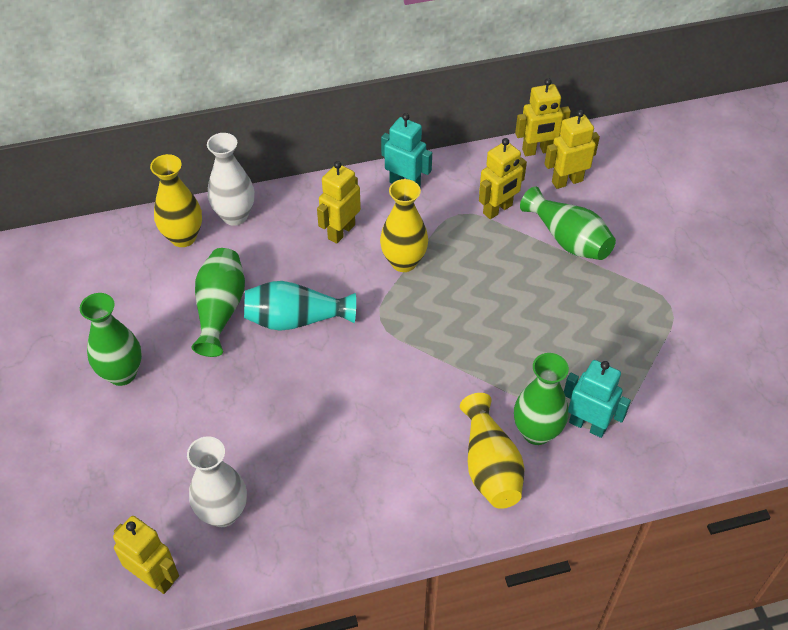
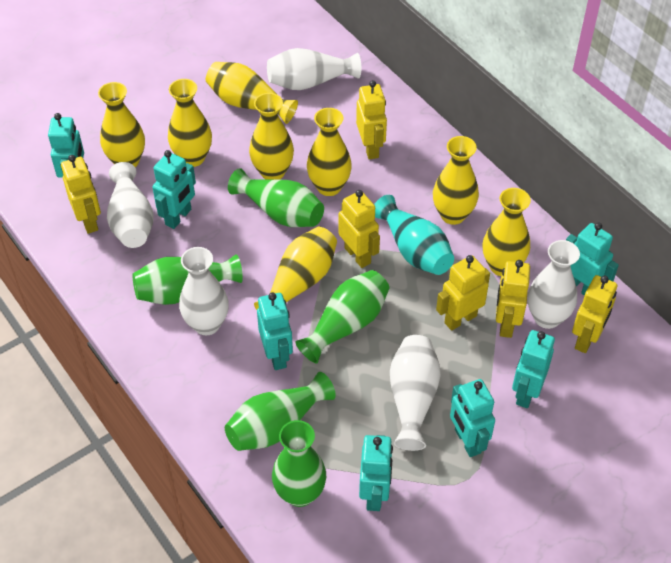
green vase: 4 -> 5
turquoise robot: 2 -> 7
white vase: 2 -> 5
yellow robot: 5 -> 6
yellow vase: 3 -> 8

